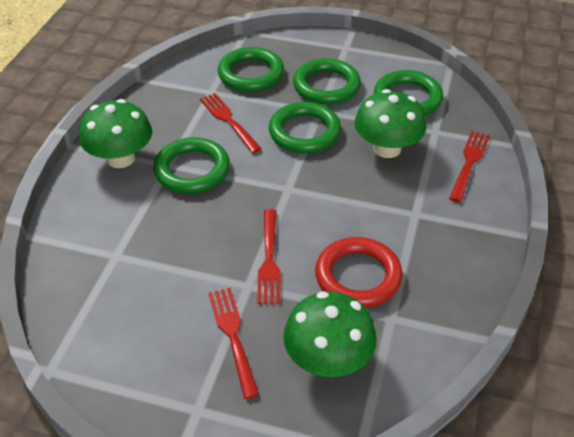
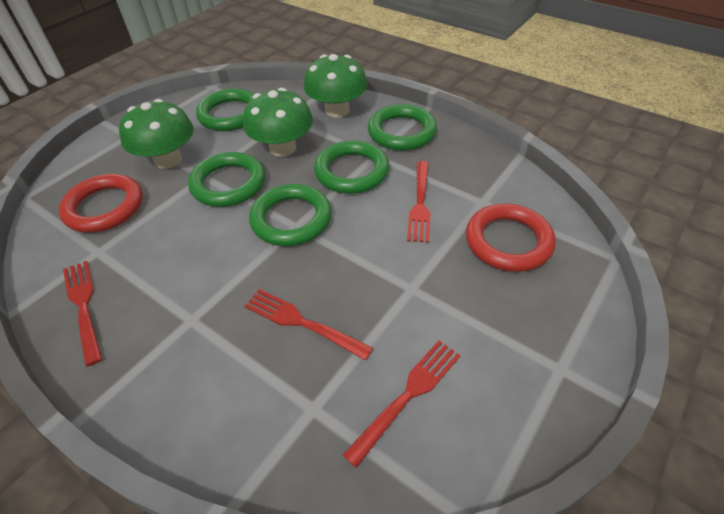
red ring: 1 -> 2

